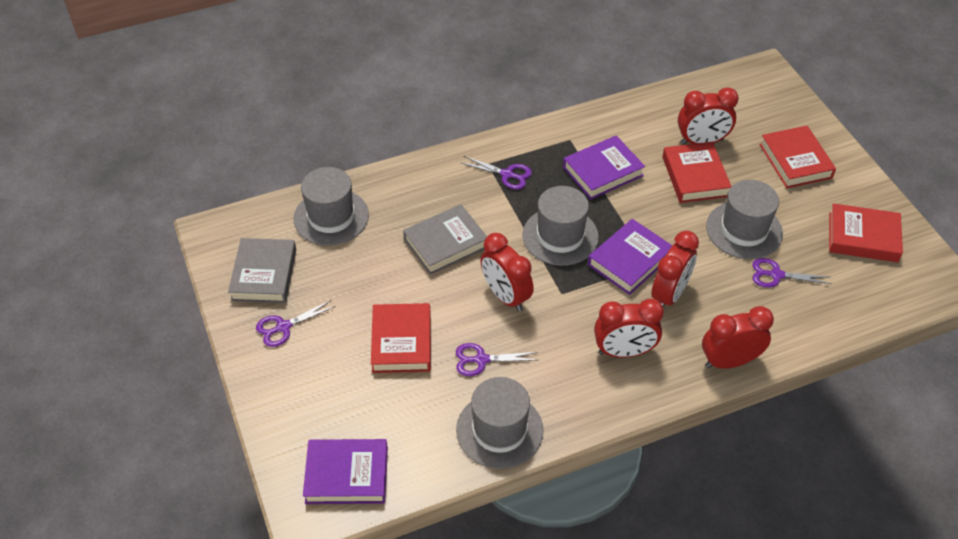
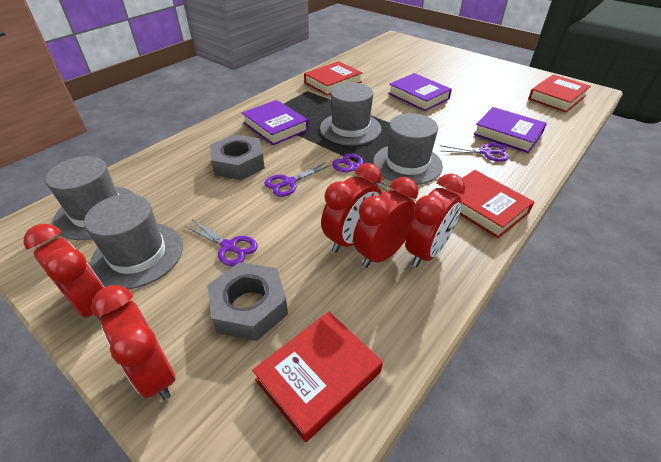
grey book: 2 -> 0
grey nut: 0 -> 2

